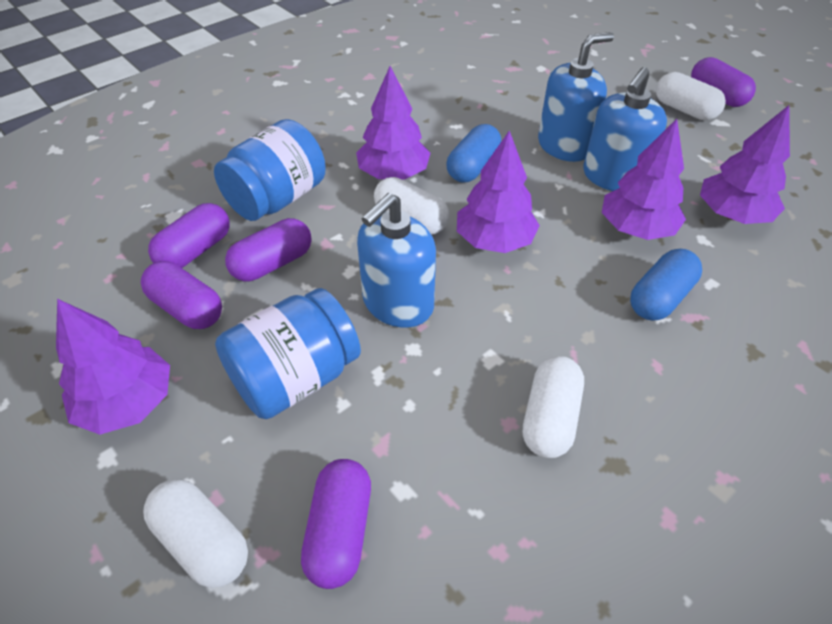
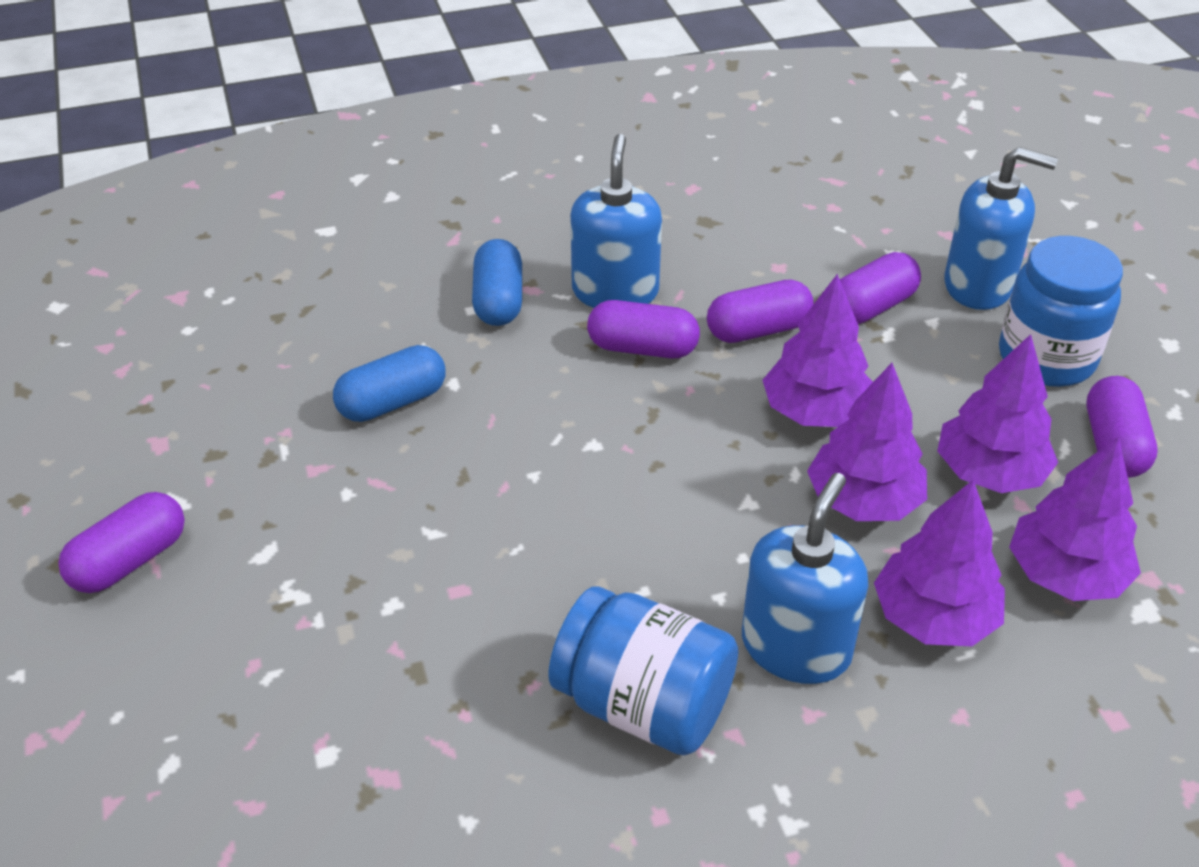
white capsule: 4 -> 0

